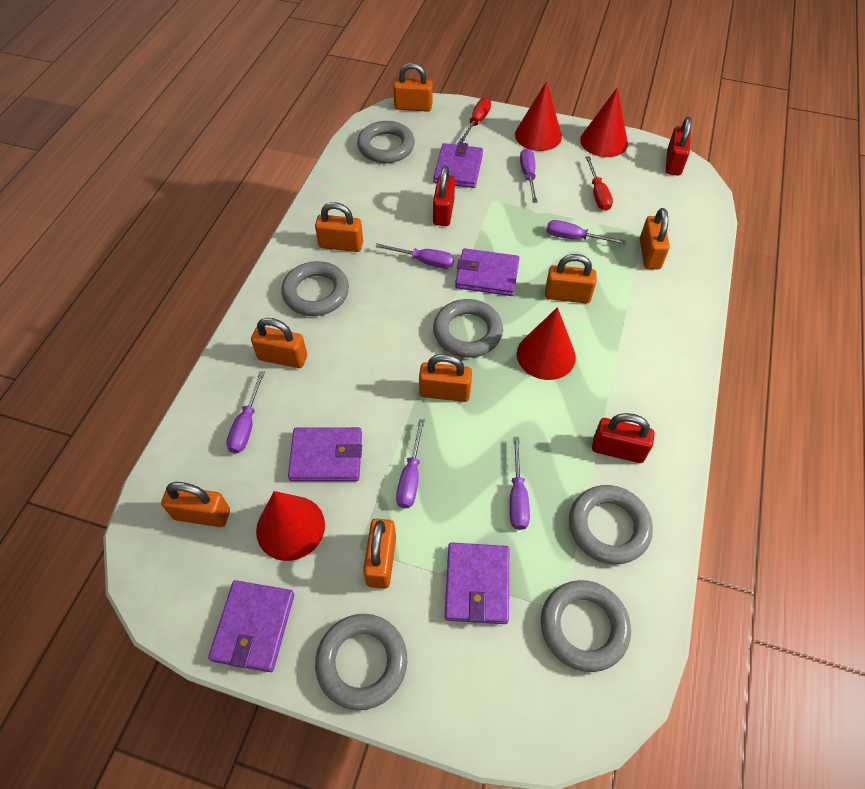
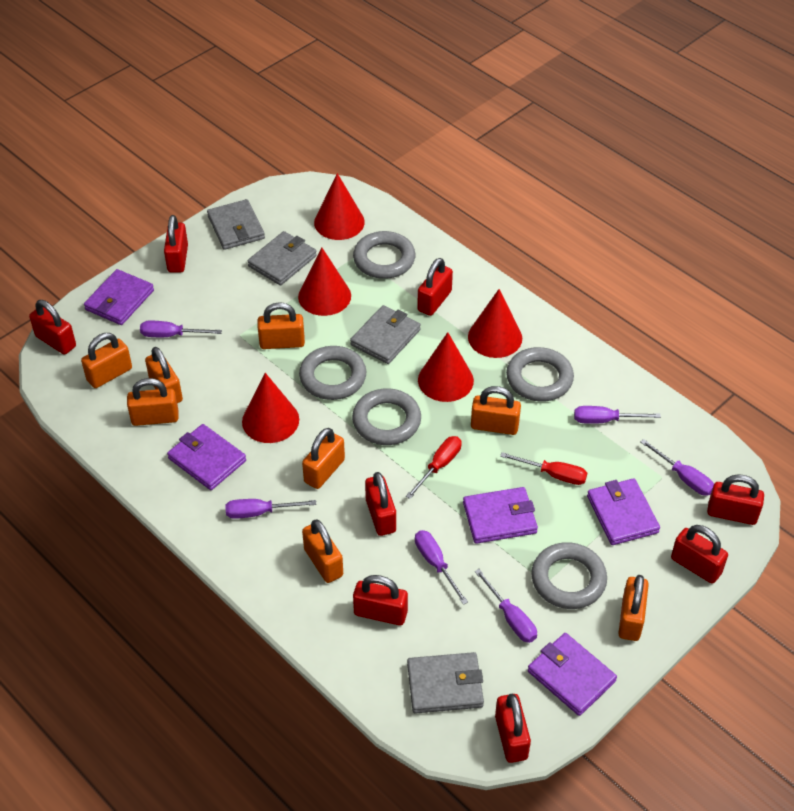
grey ring: 6 -> 5
grey wallet: 0 -> 4
red cone: 4 -> 5
red padlock: 3 -> 8

